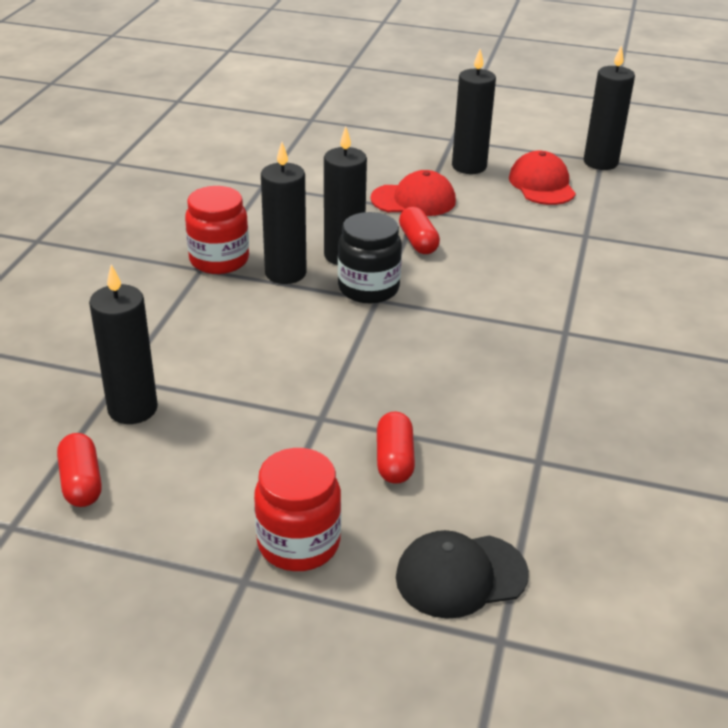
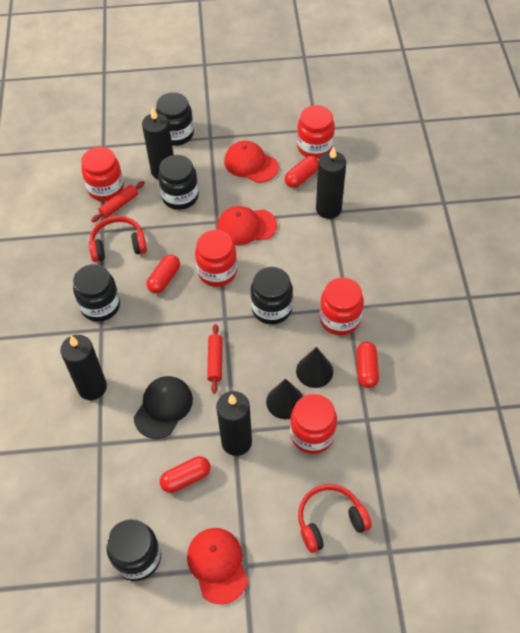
black candle: 5 -> 4
black cone: 0 -> 2
black jar: 1 -> 5
red cap: 2 -> 3
red capsule: 3 -> 4
red headphones: 0 -> 2
red jar: 2 -> 5
red rolling pin: 0 -> 2

